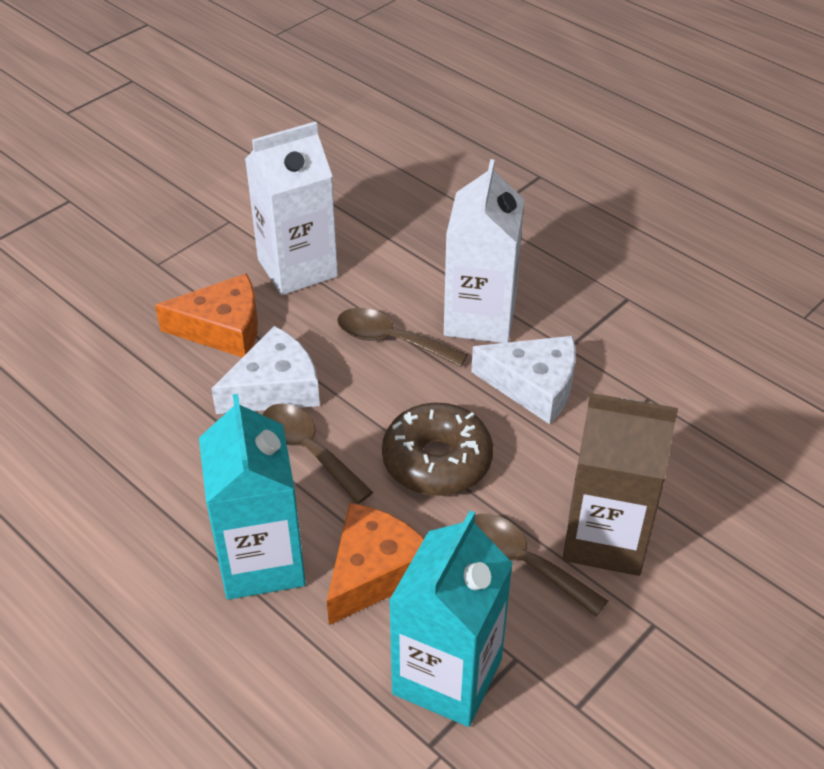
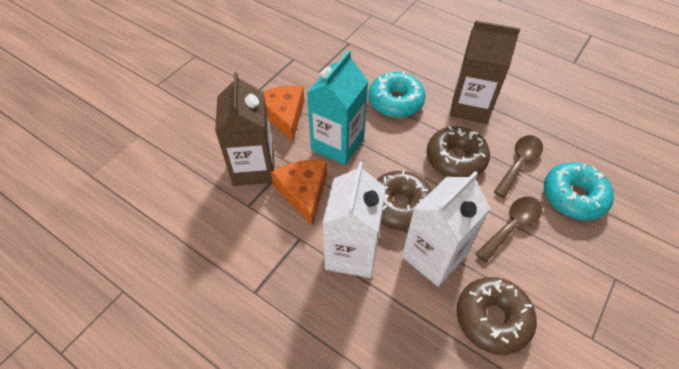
brown carton: 1 -> 2
brown donut: 1 -> 3
brown spoon: 3 -> 2
turquoise carton: 2 -> 1
turquoise donut: 0 -> 2
white cheese: 2 -> 0

